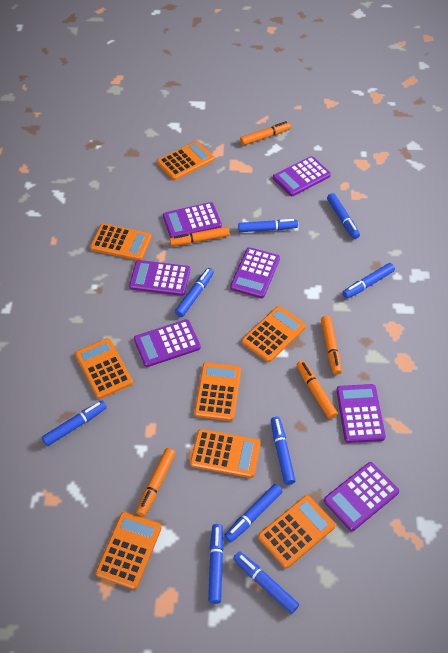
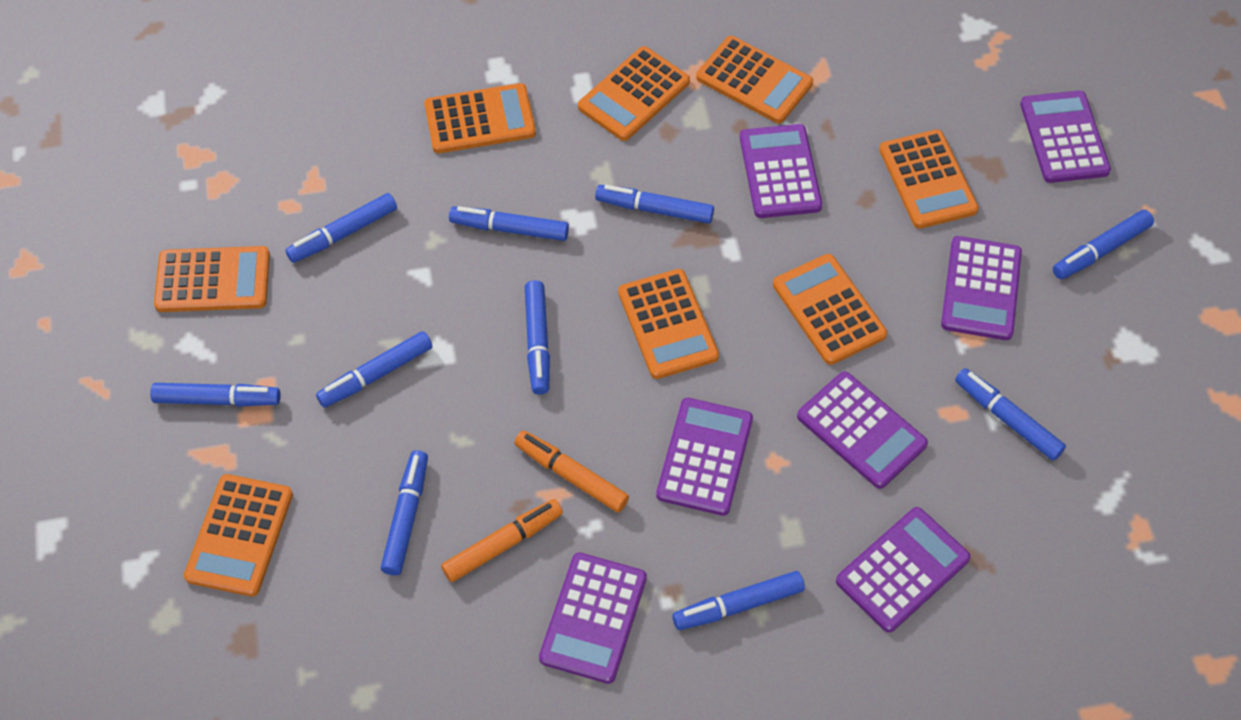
blue marker: 9 -> 10
orange marker: 5 -> 2

